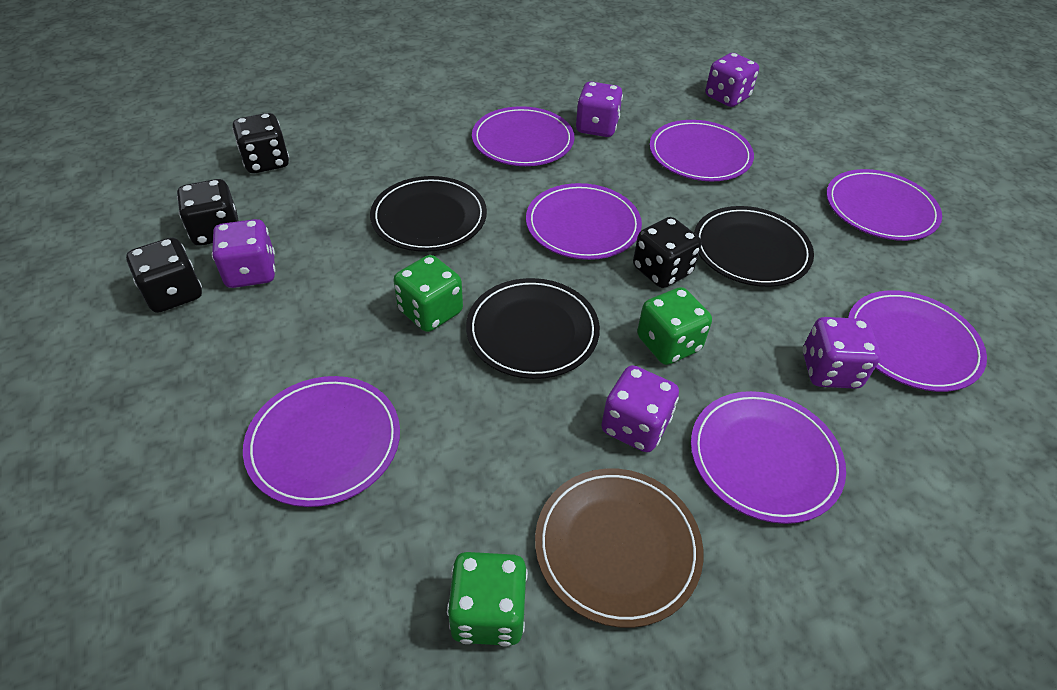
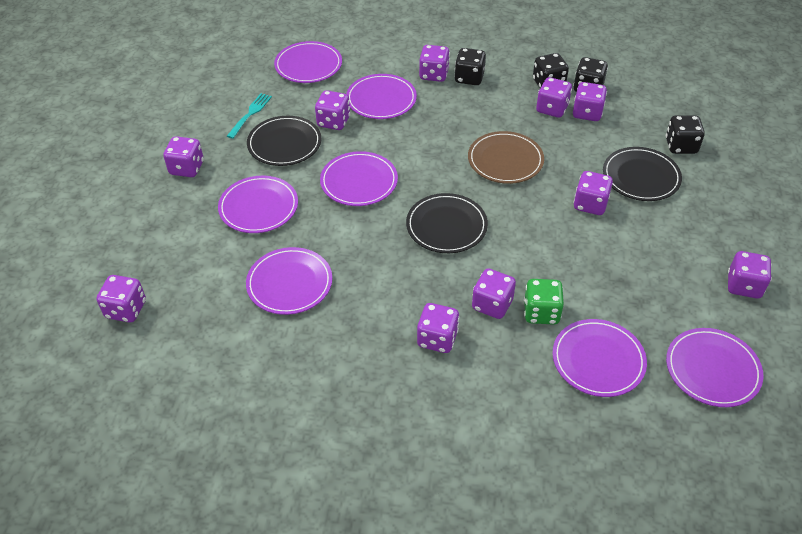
green dice: 3 -> 1
purple dice: 5 -> 10
turquoise fork: 0 -> 1

